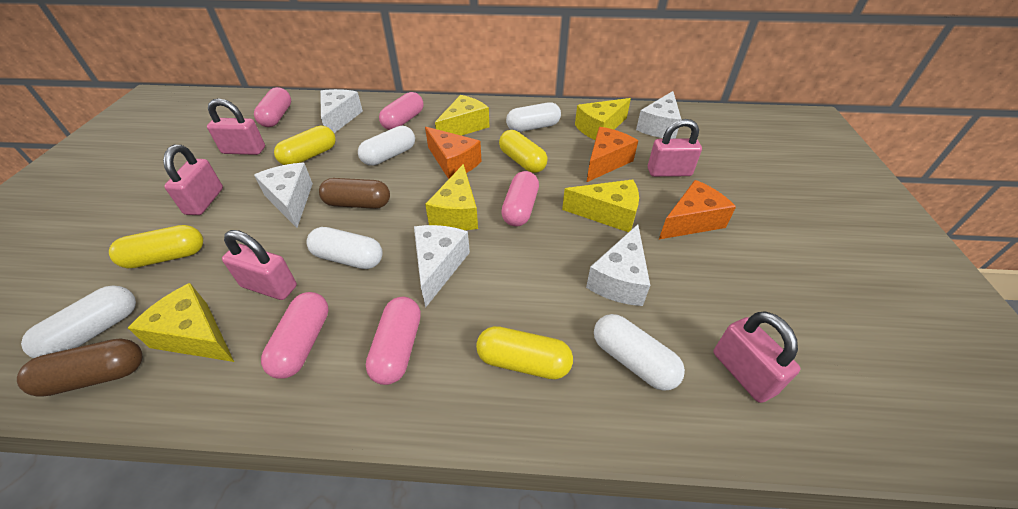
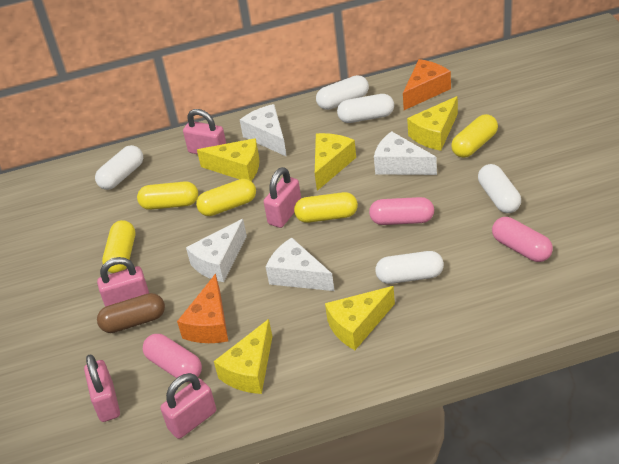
brown capsule: 2 -> 1
orange cheese: 3 -> 2
pink capsule: 5 -> 3
white cheese: 5 -> 4
yellow capsule: 4 -> 5

